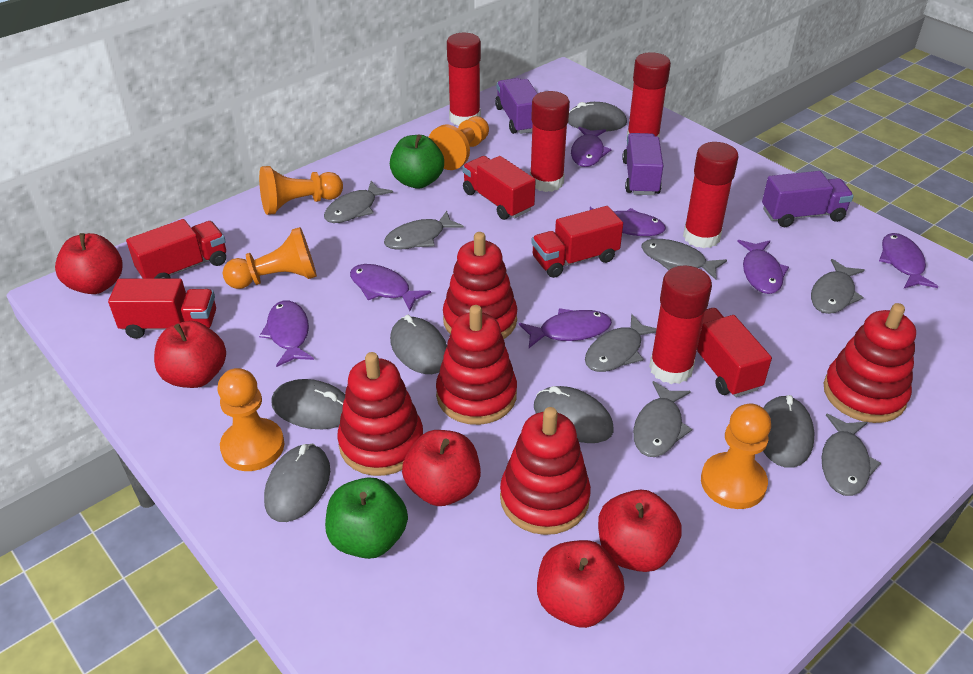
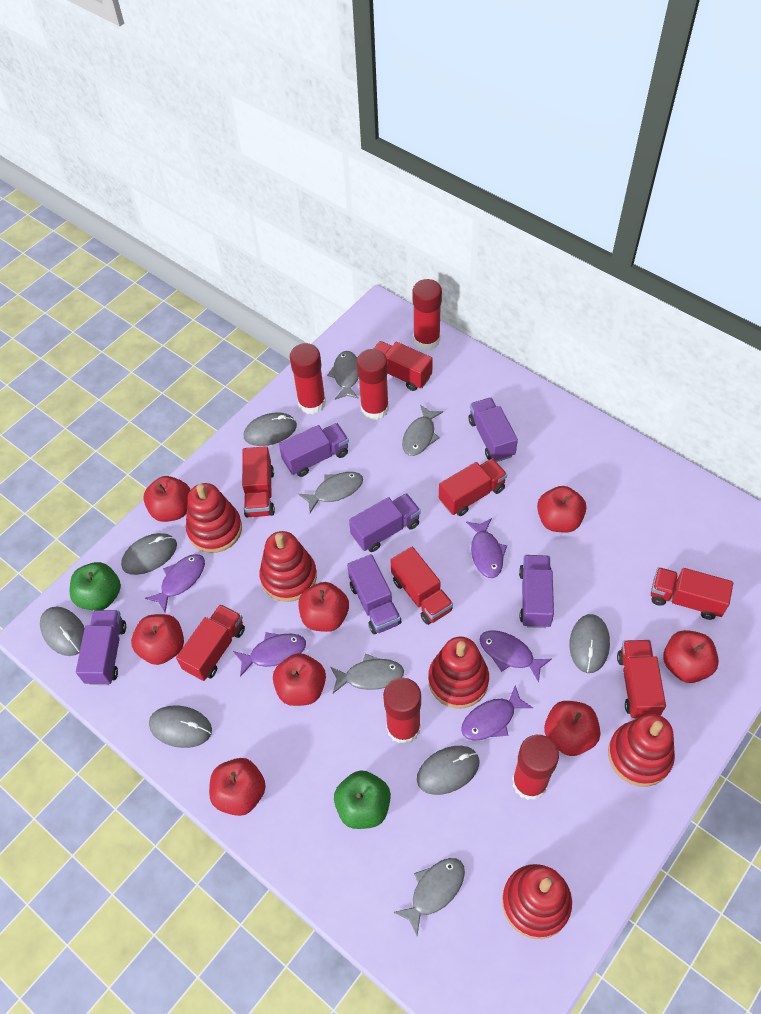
grey fish: 7 -> 5
orange pawn: 5 -> 0
purple fish: 7 -> 5
purple truck: 3 -> 6
red apple: 5 -> 8
red truck: 5 -> 7

